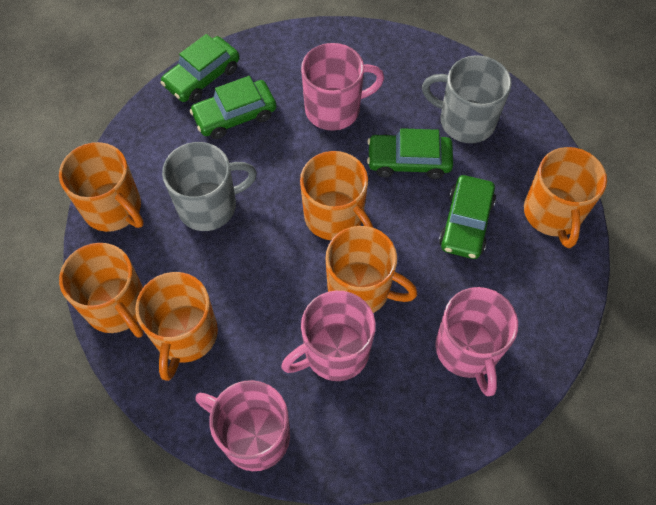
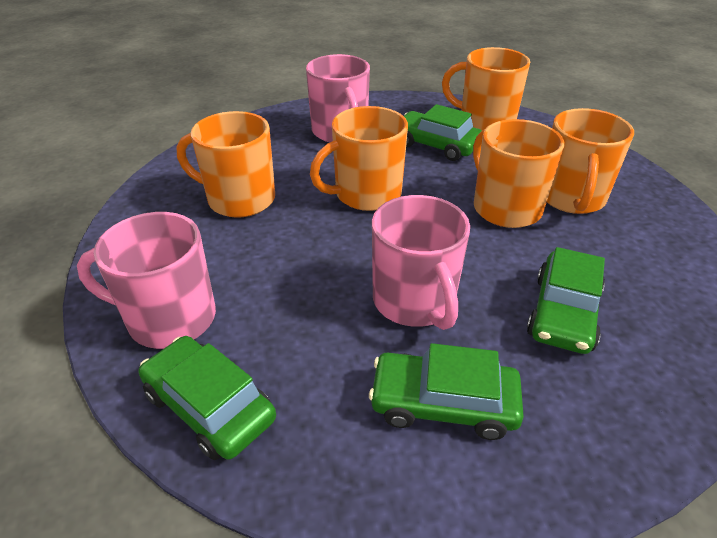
grey mug: 2 -> 0
orange mug: 6 -> 5
pink mug: 4 -> 3

